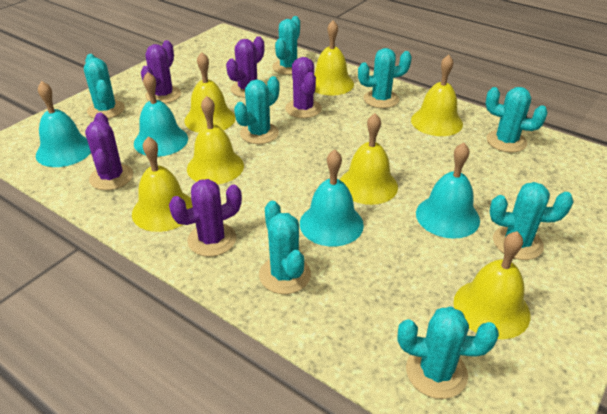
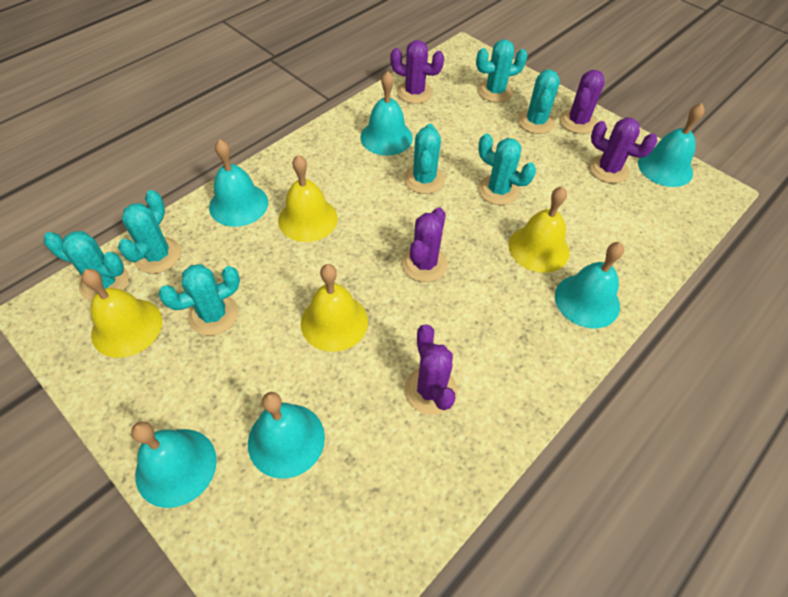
turquoise bell: 4 -> 6
turquoise cactus: 8 -> 7
yellow bell: 7 -> 4

